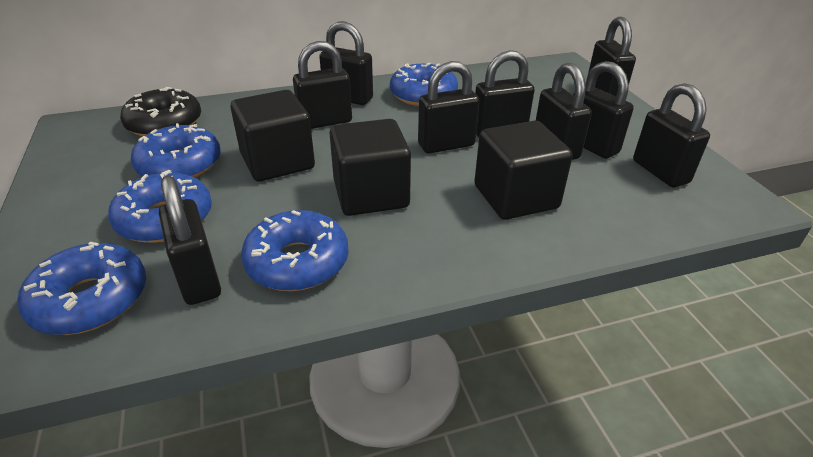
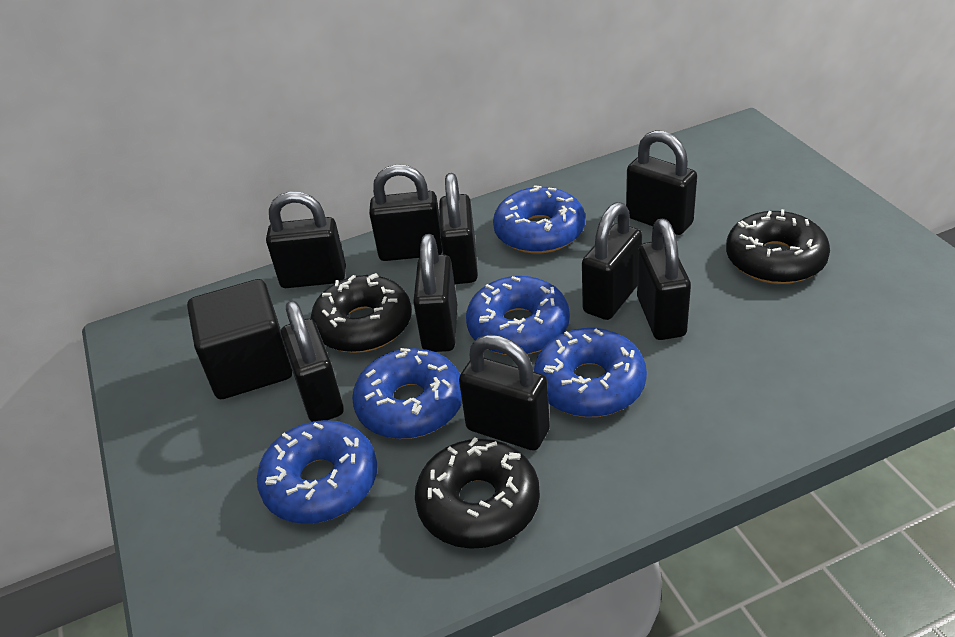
black cube: 3 -> 1
black donut: 1 -> 3

